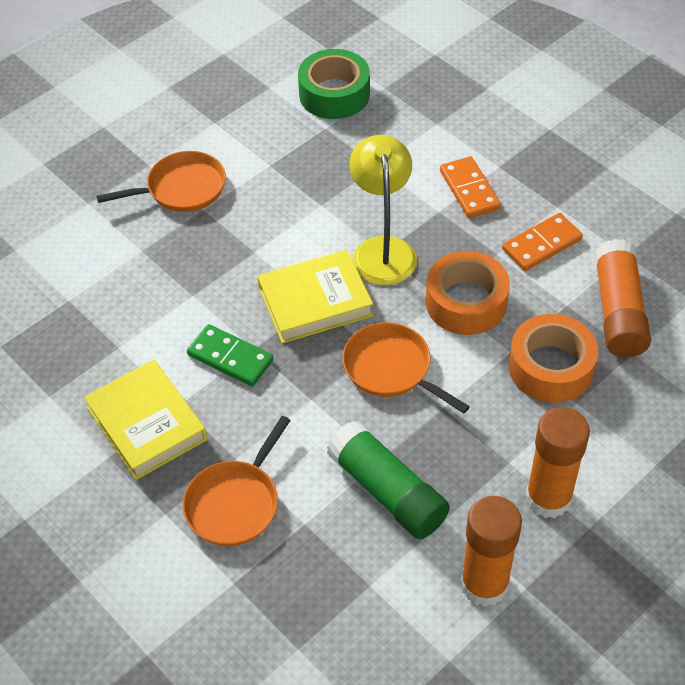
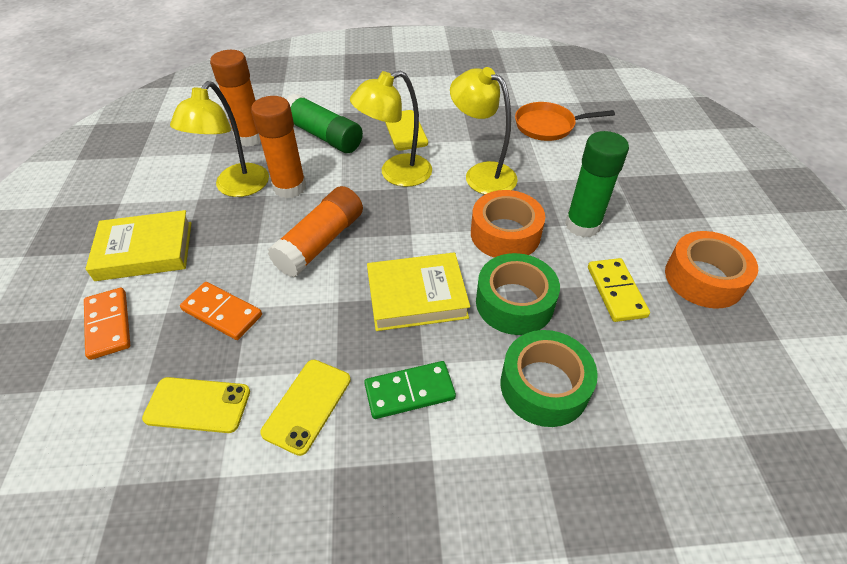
green glue stick: 1 -> 2
green tape: 1 -> 2
orange pan: 3 -> 1
yellow domino: 0 -> 1
yellow lamp: 1 -> 3
yellow phone: 0 -> 3

